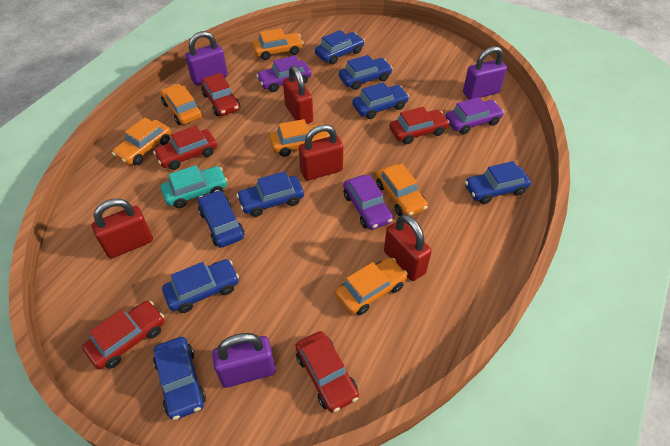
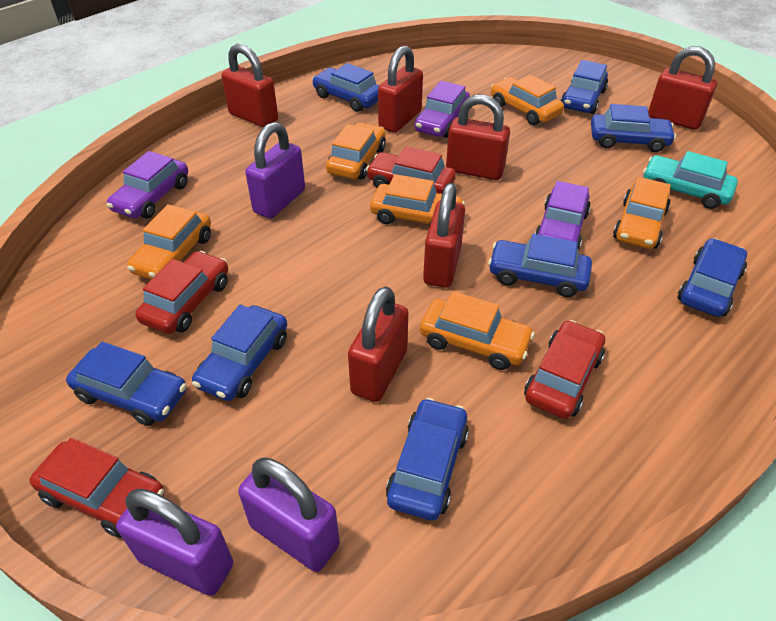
red car: 5 -> 4
red padlock: 4 -> 6

